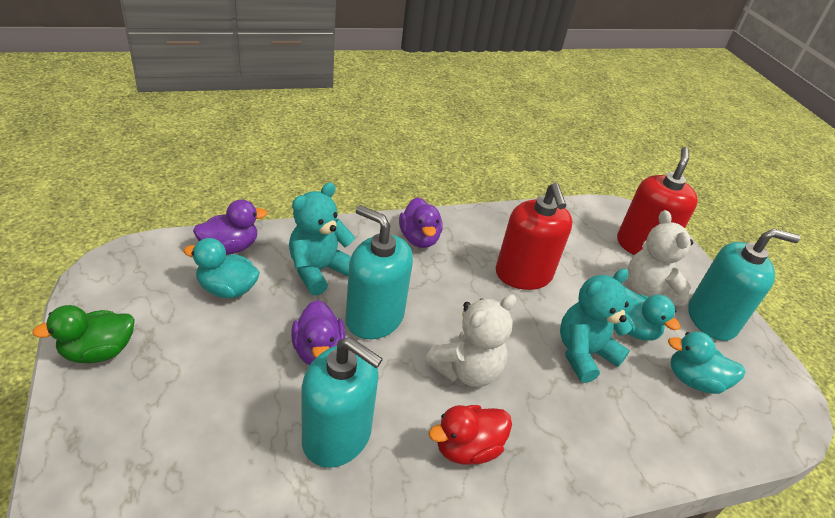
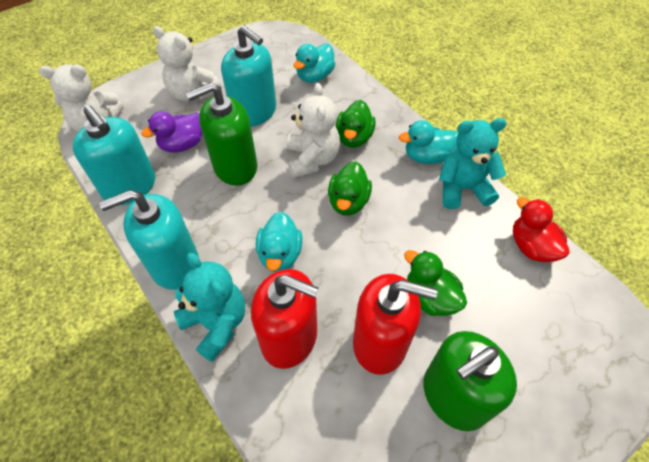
green duck: 1 -> 3
green soap dispenser: 0 -> 2
purple duck: 3 -> 1
white teddy bear: 2 -> 3

